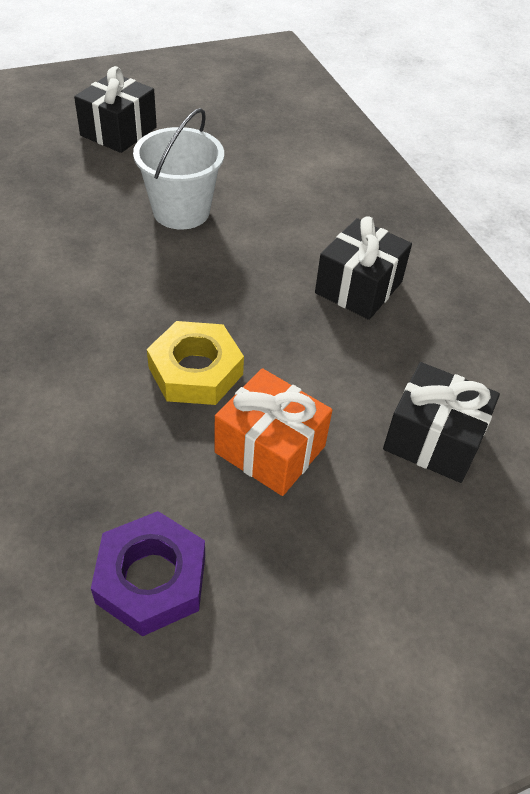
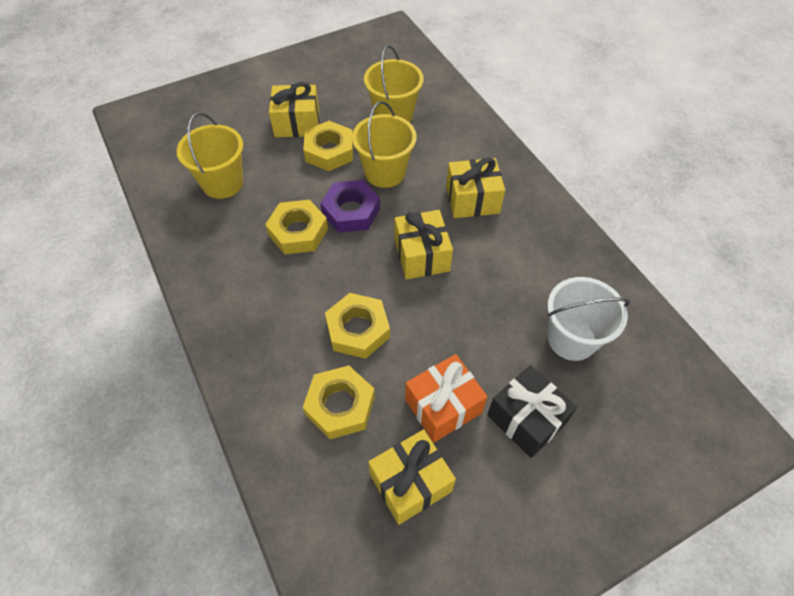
black gift: 3 -> 1
yellow bucket: 0 -> 3
yellow gift: 0 -> 4
yellow nut: 1 -> 4

